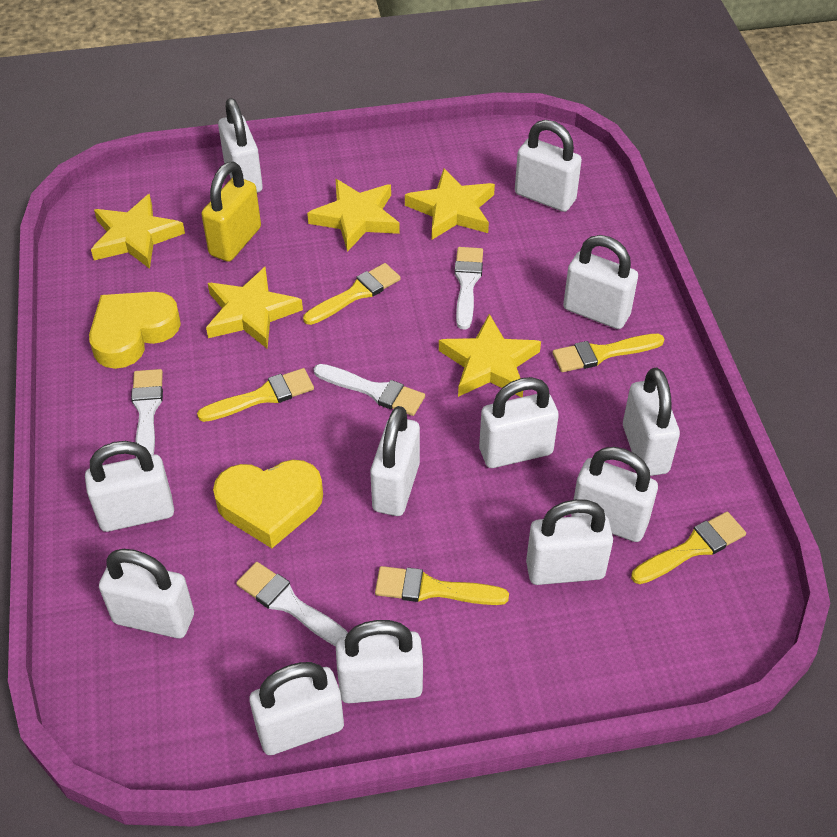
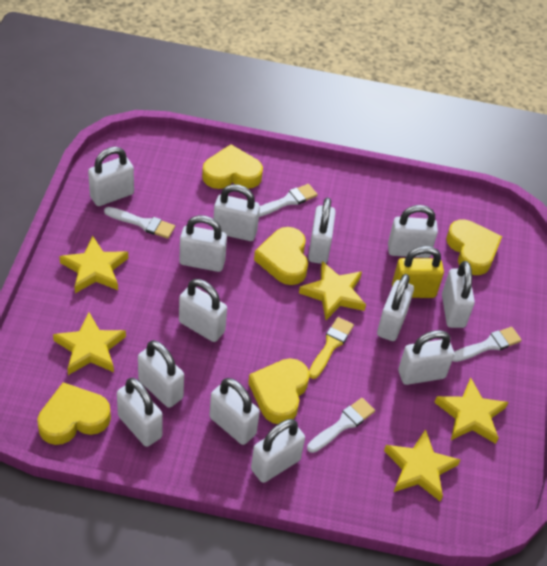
white padlock: 12 -> 13
yellow brush: 5 -> 1
yellow heart: 2 -> 5

